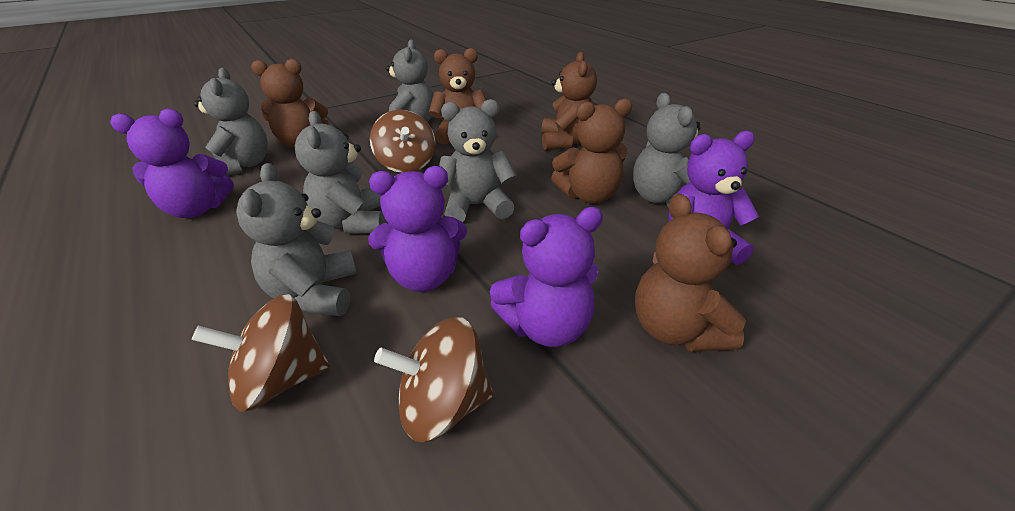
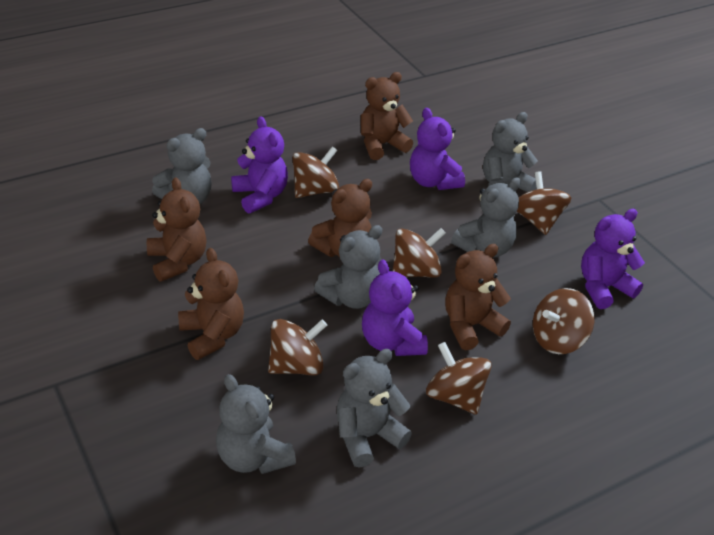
brown spinning top: 3 -> 6

